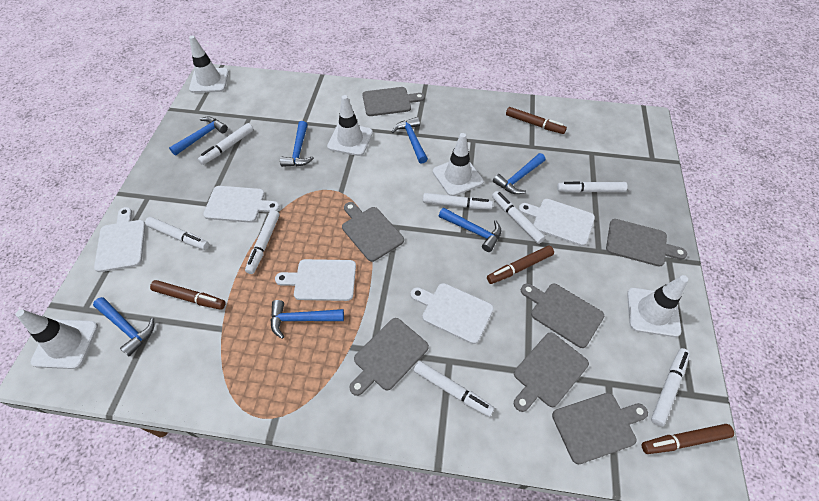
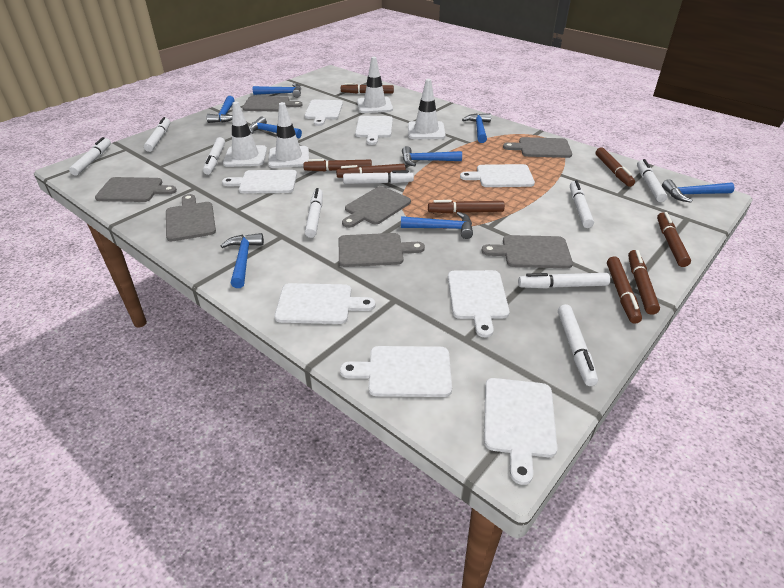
blue hammer: 7 -> 8
brown marker: 4 -> 8
white cutting board: 5 -> 8
white marker: 8 -> 9
white traffic cone: 5 -> 4

